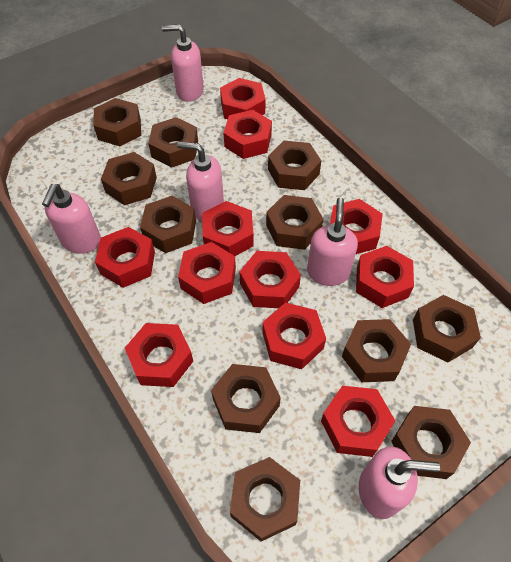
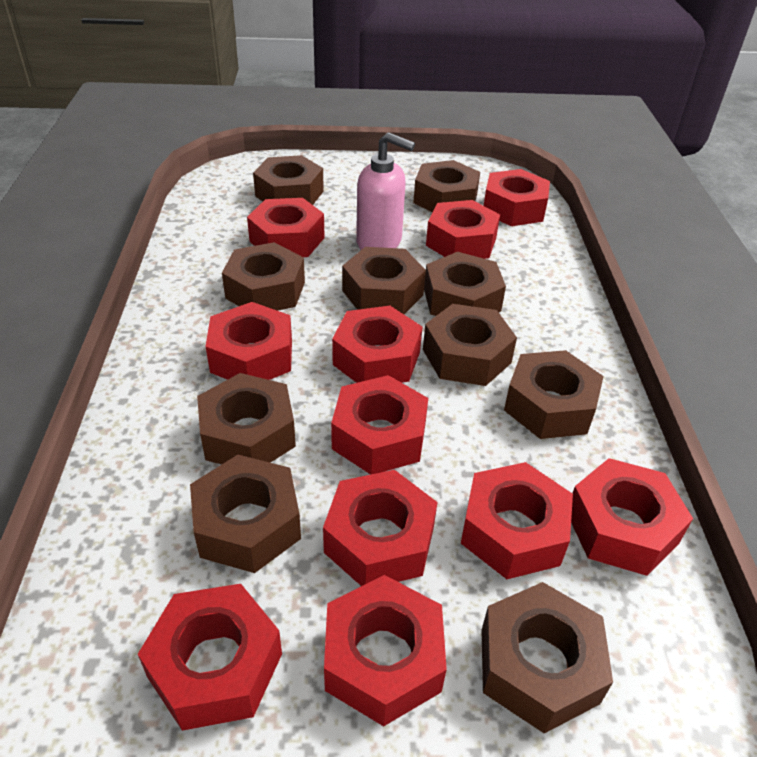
brown nut: 11 -> 10
pink soap dispenser: 5 -> 1

